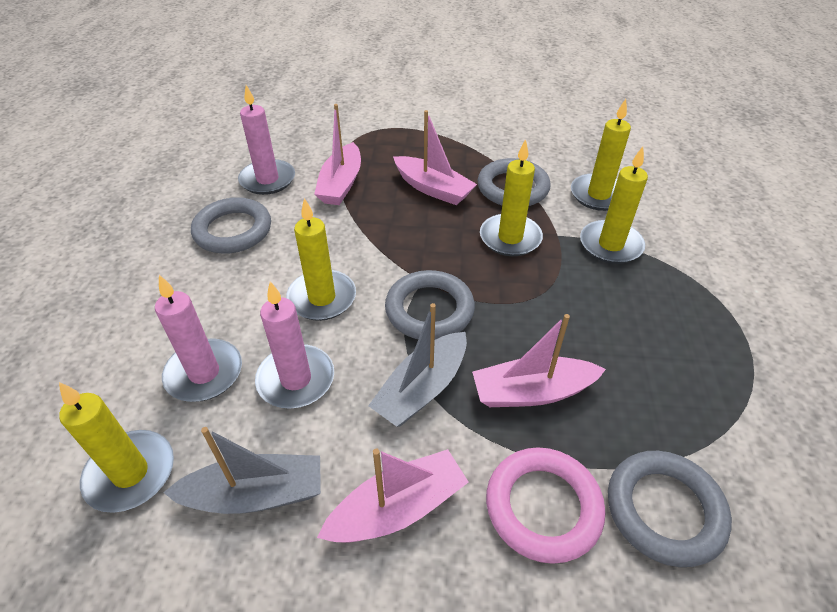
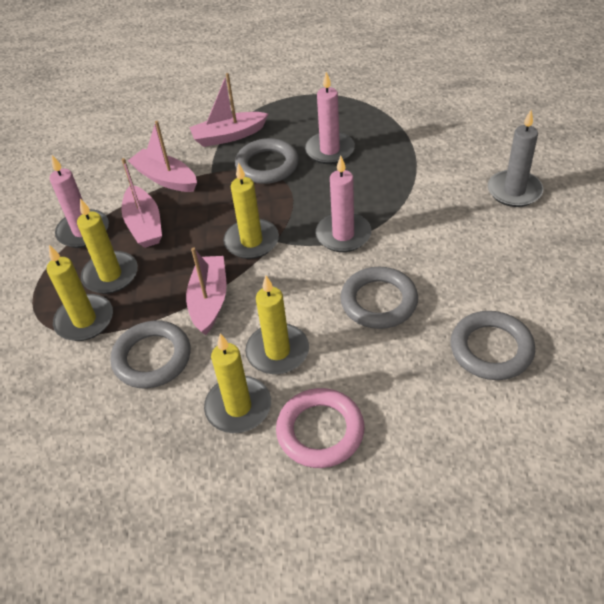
grey boat: 2 -> 0
grey candle: 0 -> 1

